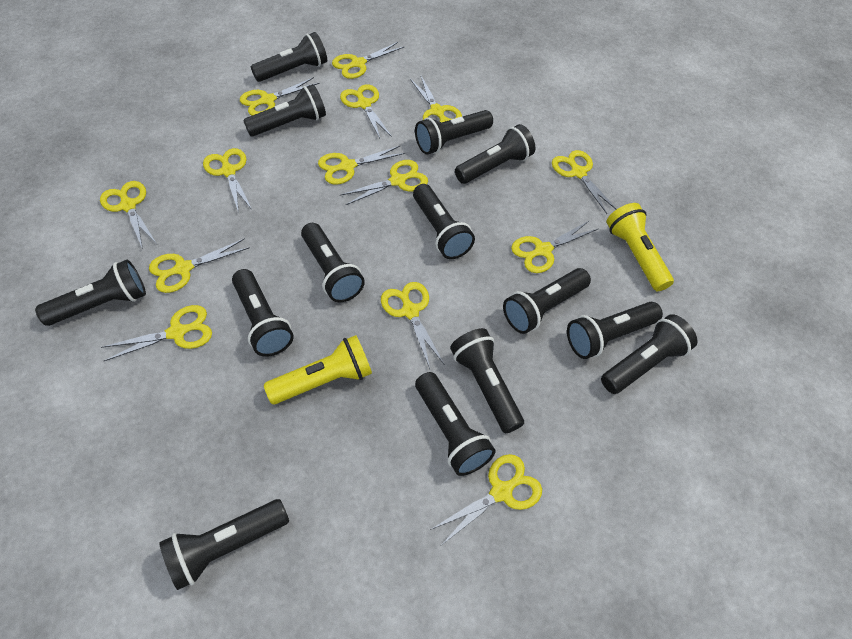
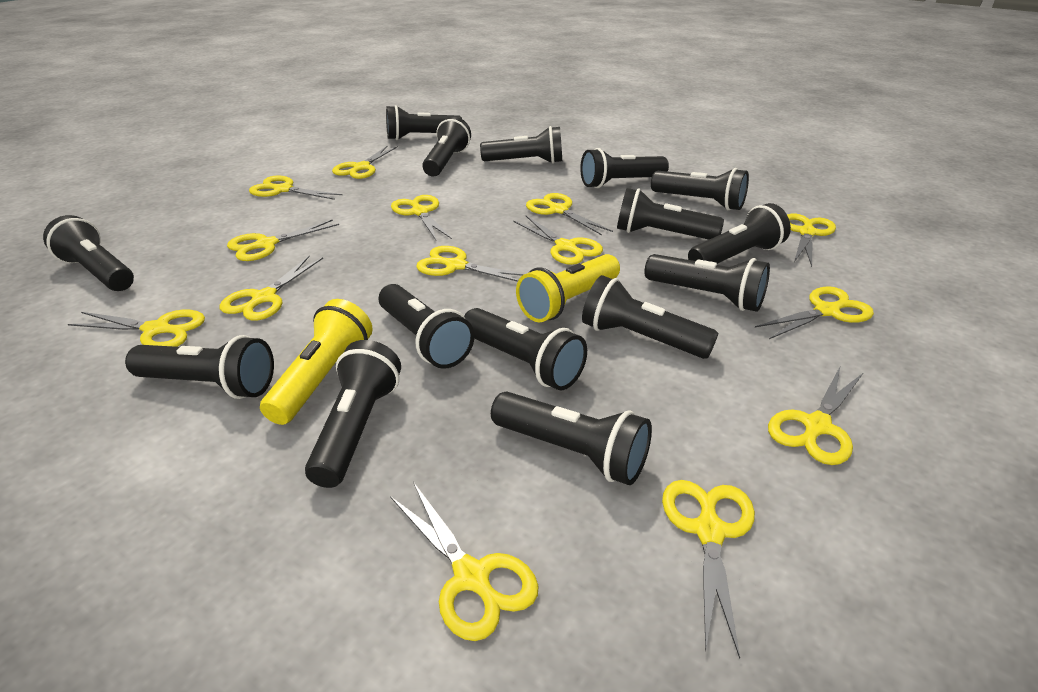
black flashlight: 14 -> 15

